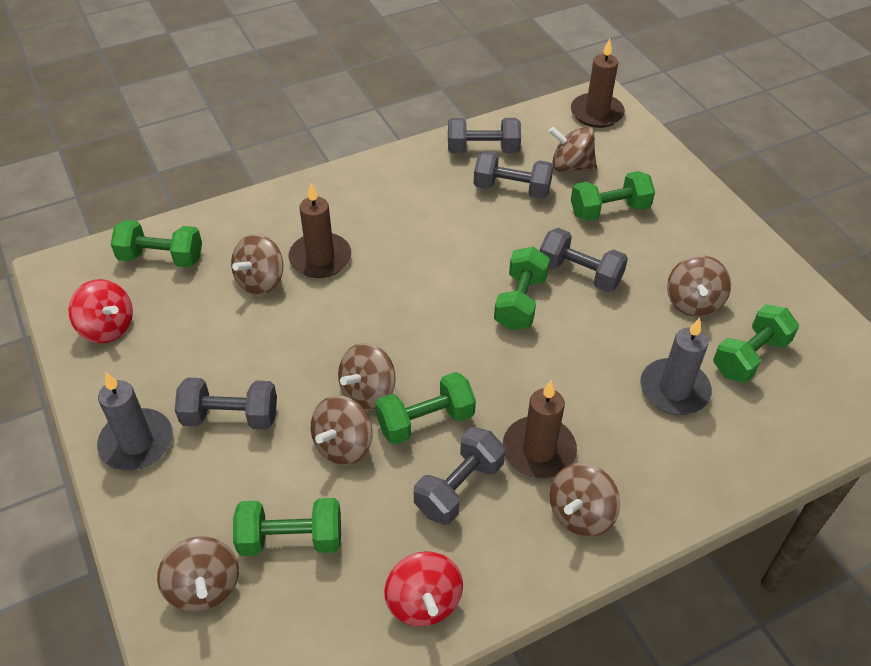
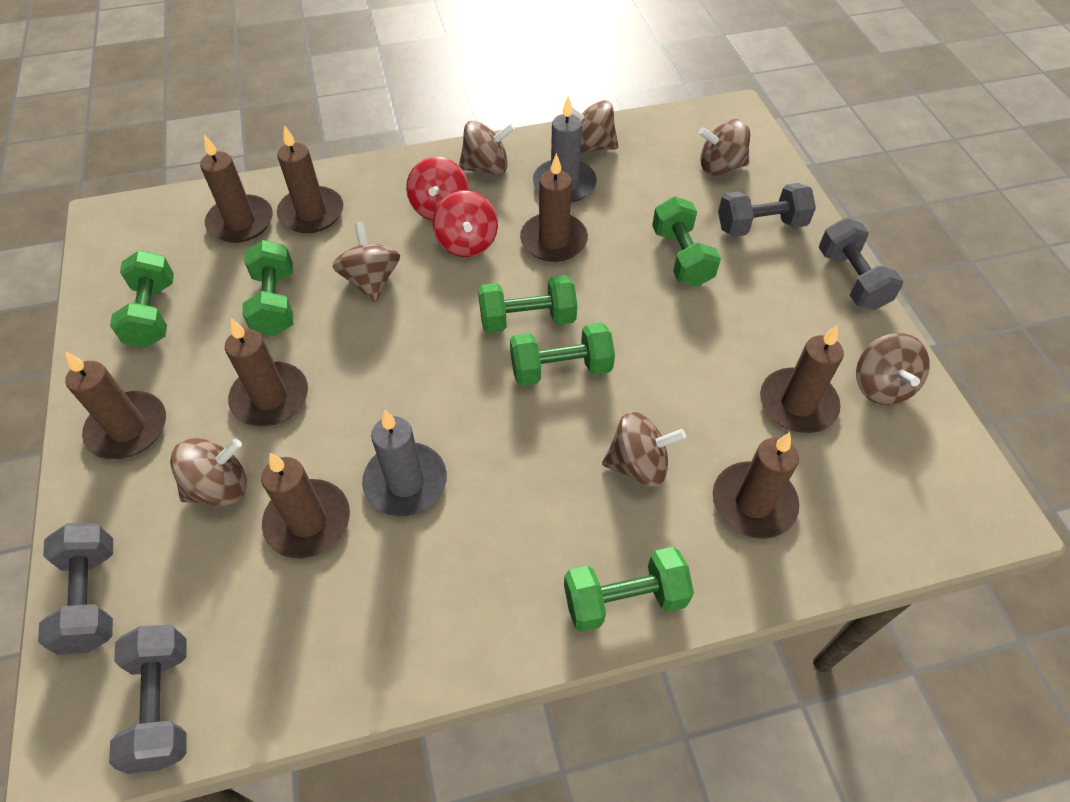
brown candle: 3 -> 8
grey dumbbell: 5 -> 4

